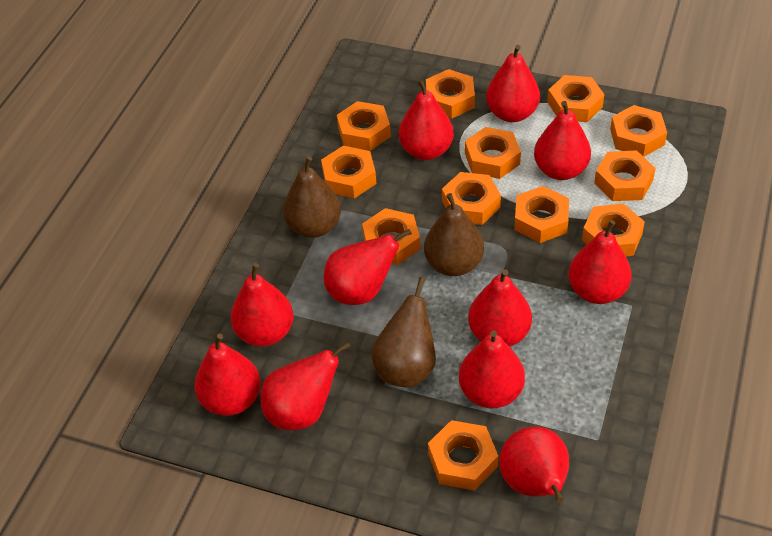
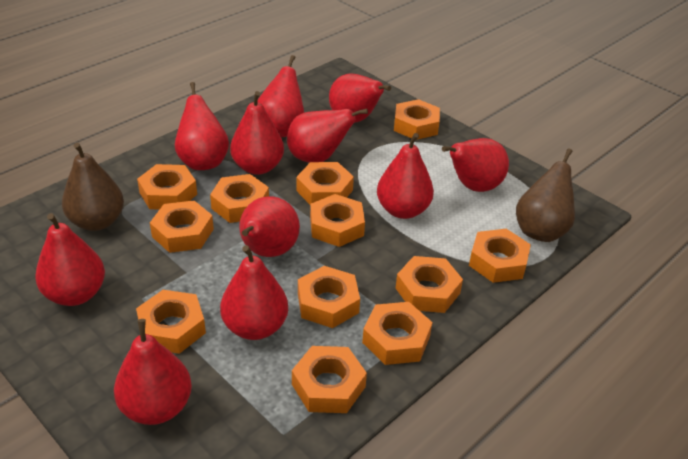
brown pear: 3 -> 2

